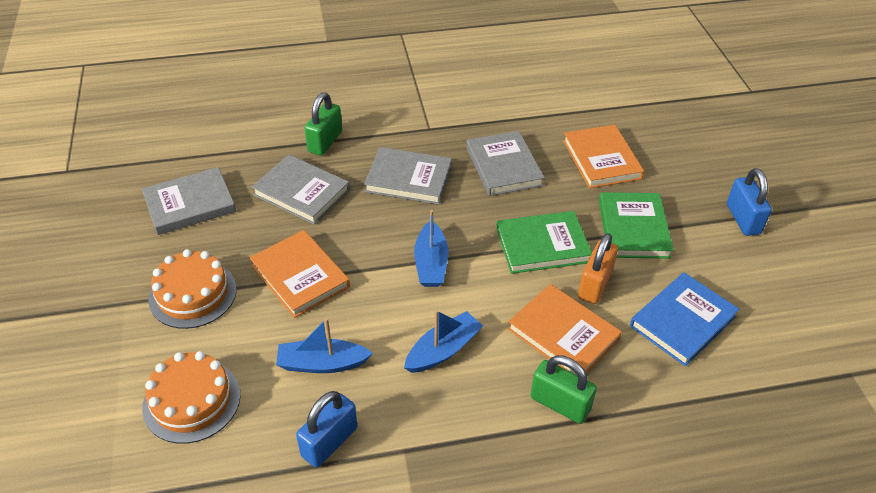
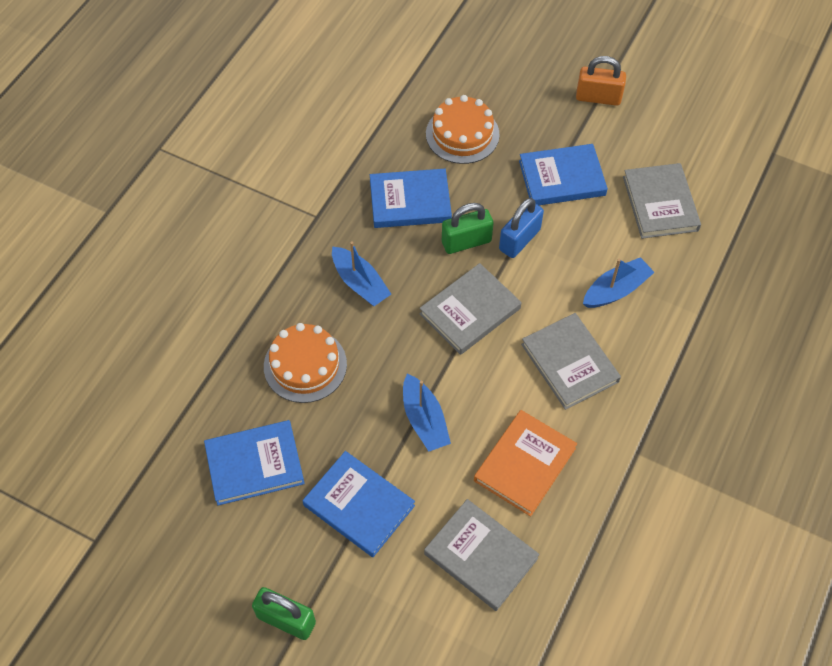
blue book: 1 -> 4
blue padlock: 2 -> 1
green book: 2 -> 0
orange book: 3 -> 1

